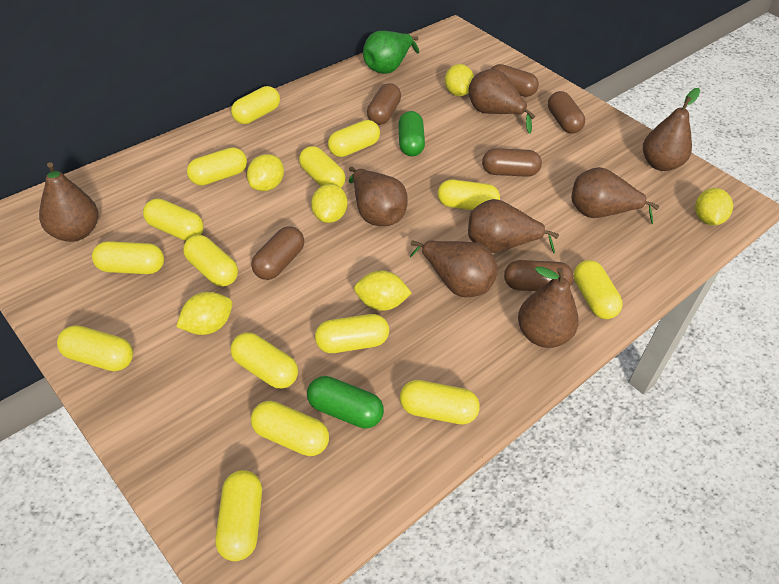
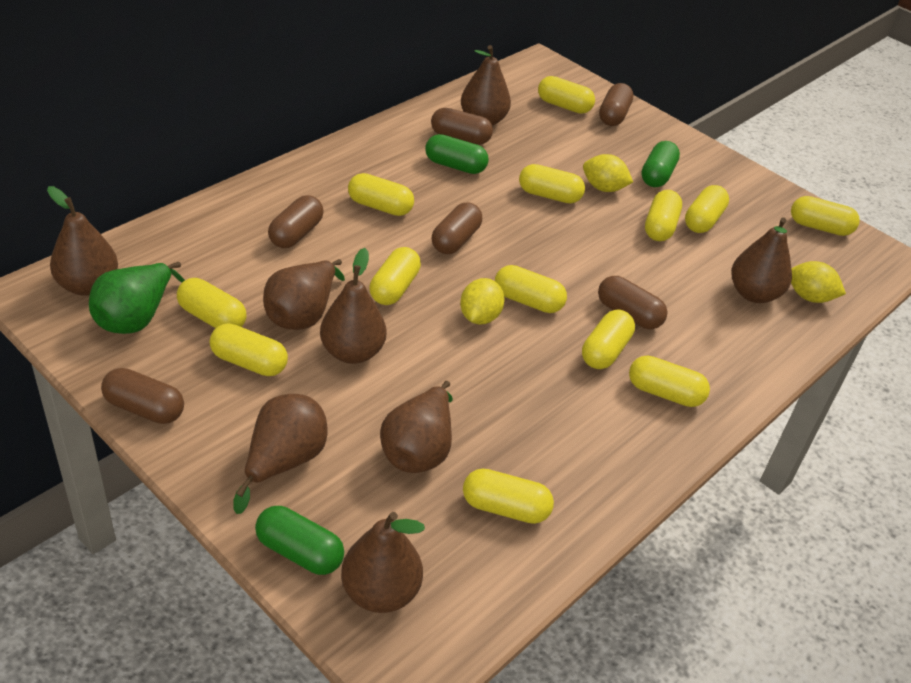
green capsule: 2 -> 3
yellow capsule: 15 -> 13
yellow lemon: 6 -> 3

